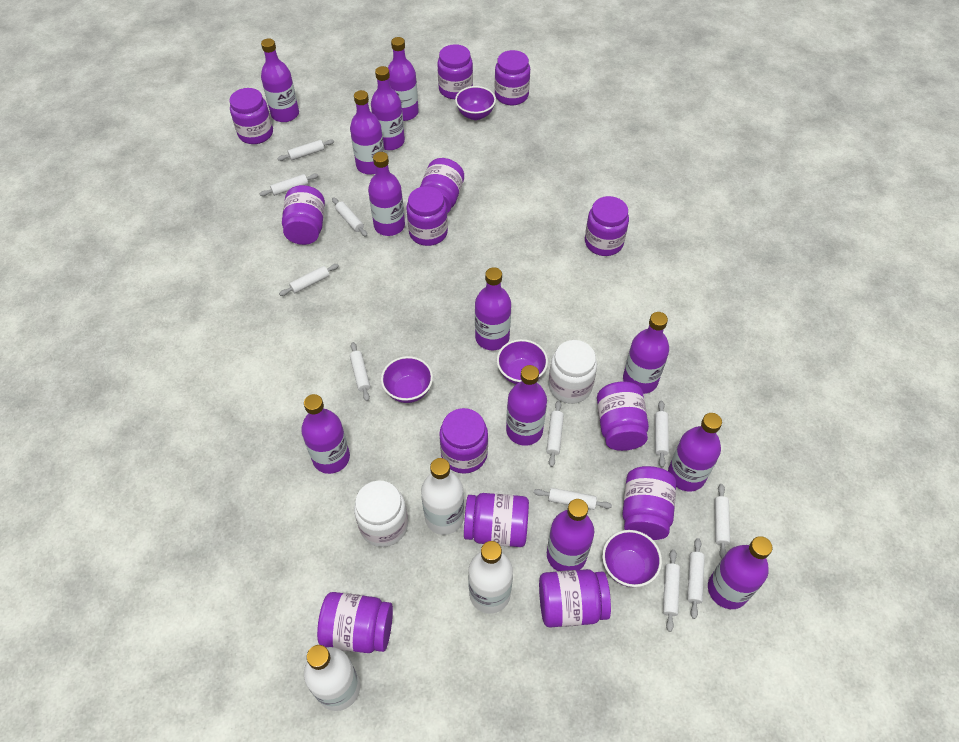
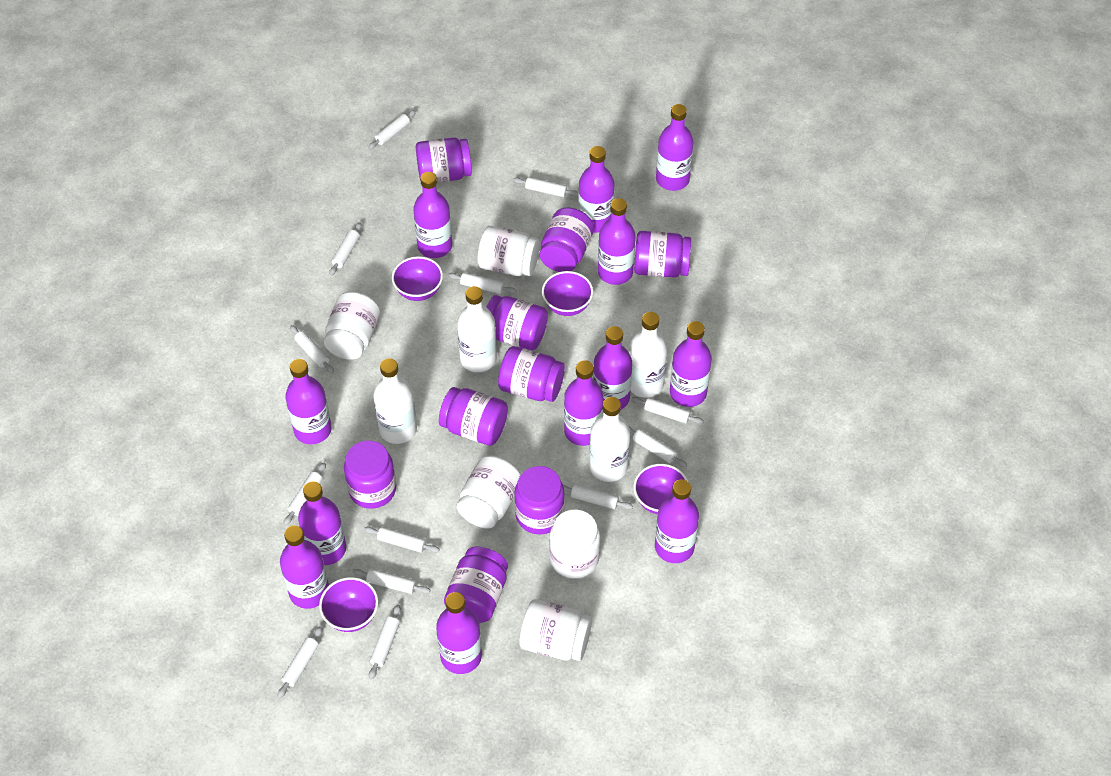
purple jar: 13 -> 9
white bottle: 3 -> 4
white jar: 2 -> 5
white rolling pin: 11 -> 13

